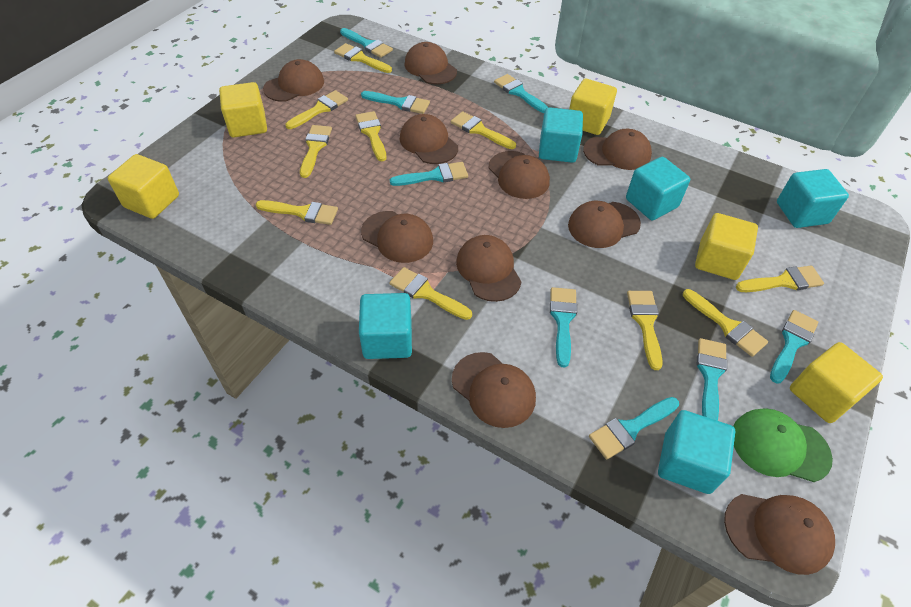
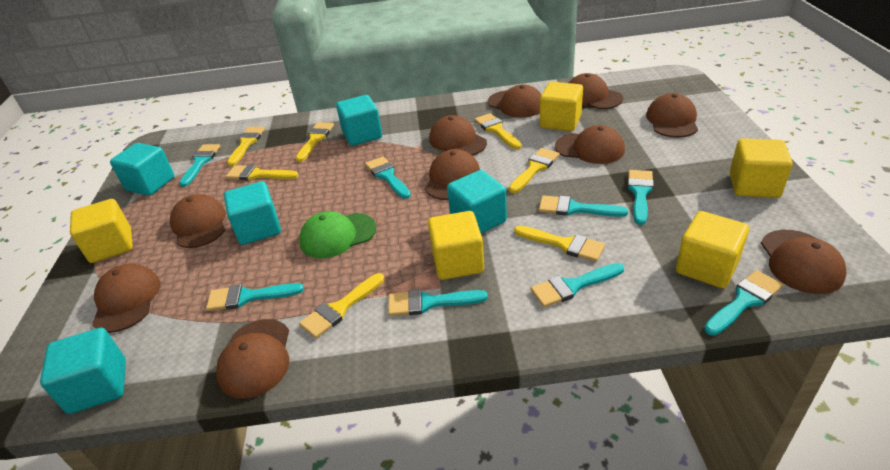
yellow brush: 10 -> 7

